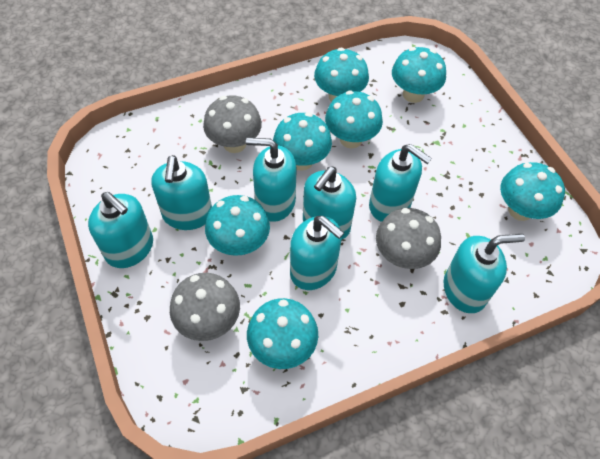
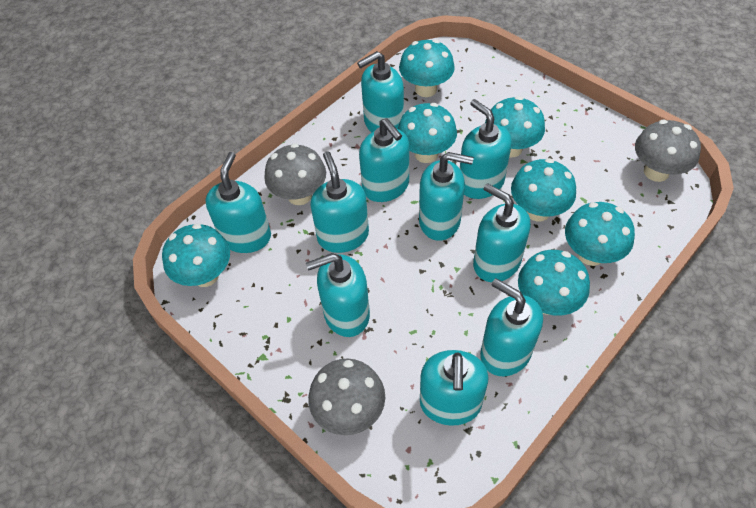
turquoise soap dispenser: 7 -> 10

